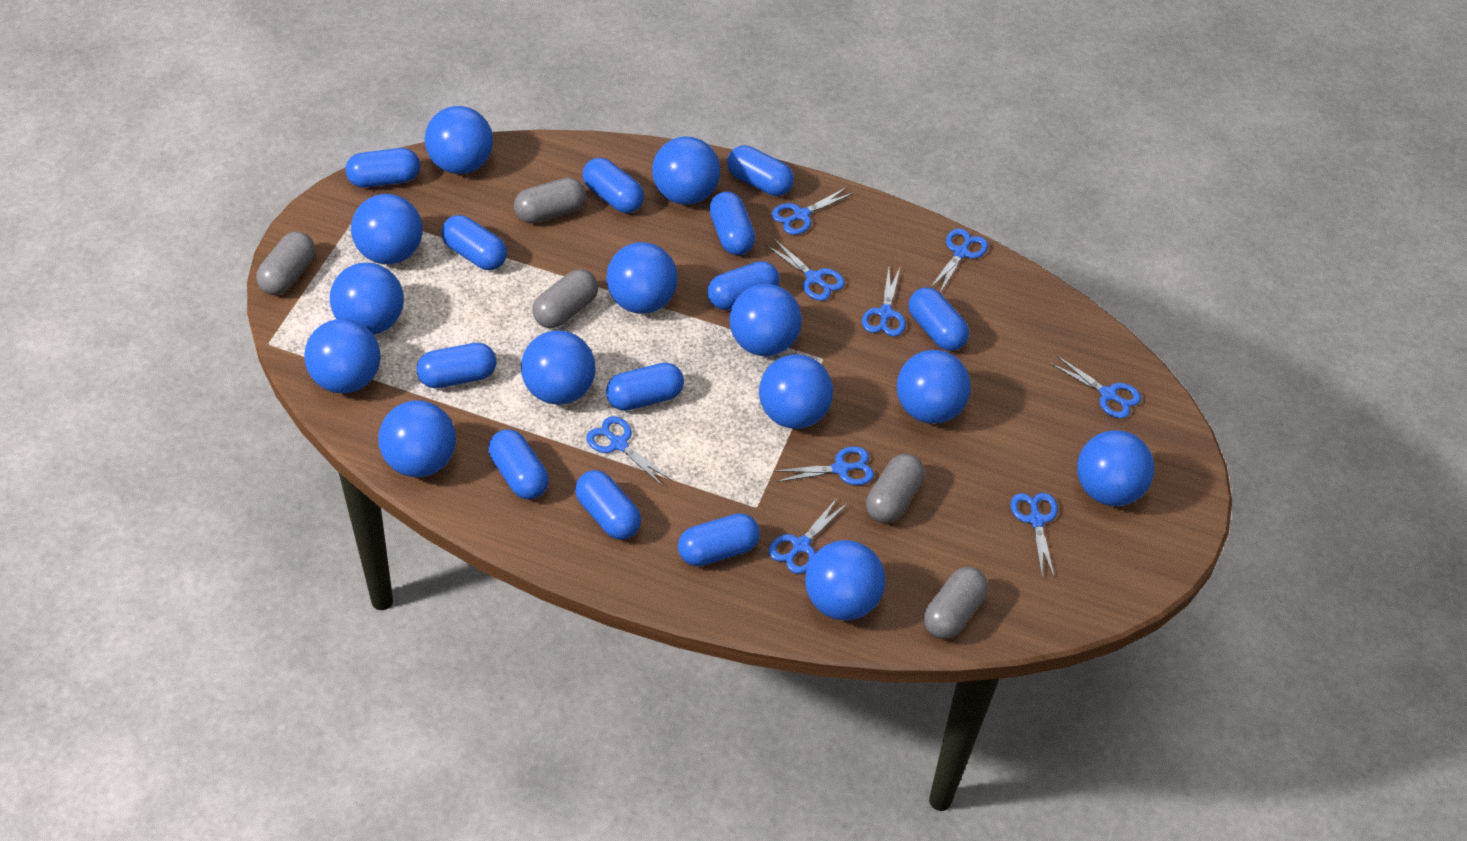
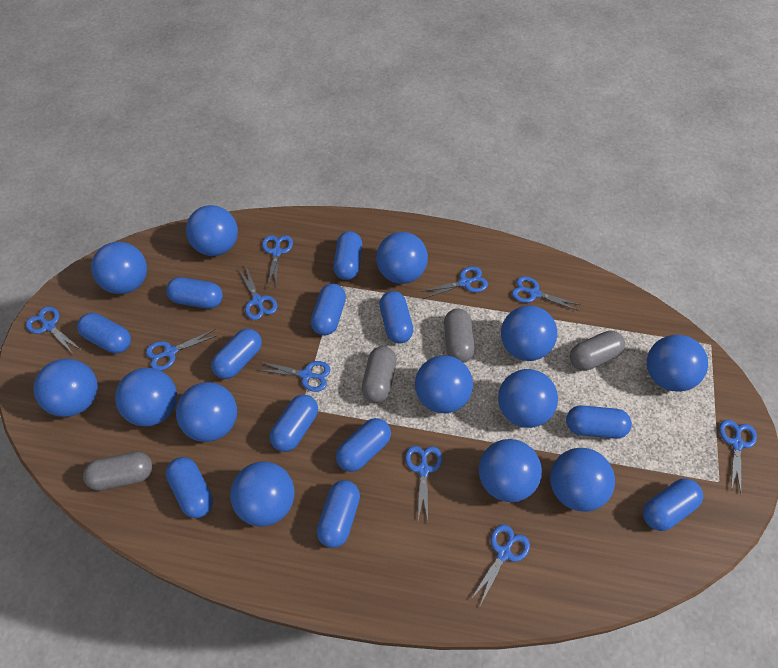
blue scissors: 9 -> 10
grey capsule: 5 -> 4

